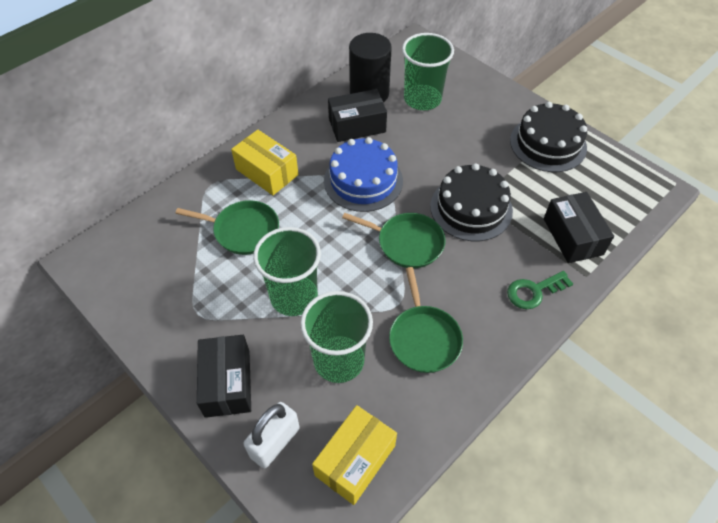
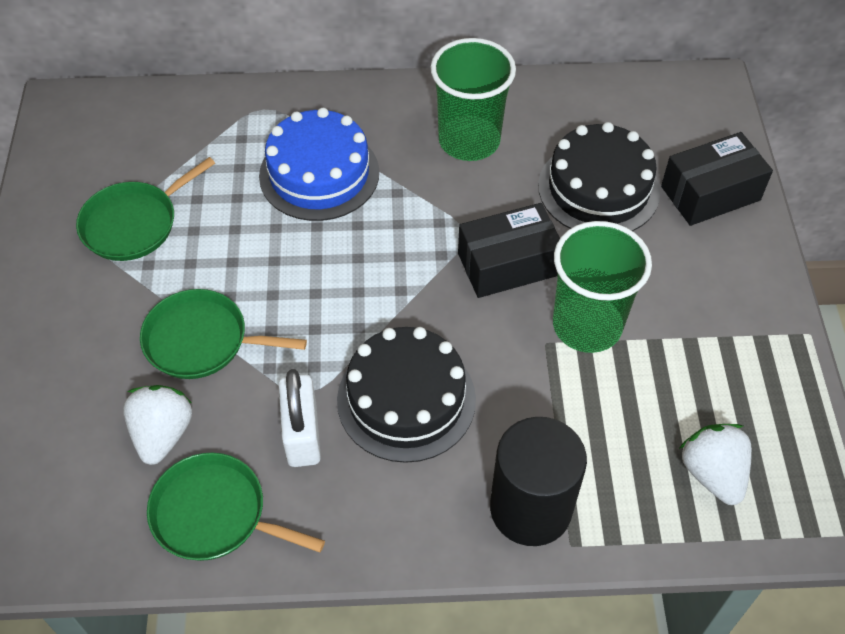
black box: 3 -> 2
green cup: 3 -> 2
green key: 1 -> 0
white strawberry: 0 -> 2
yellow box: 2 -> 0

